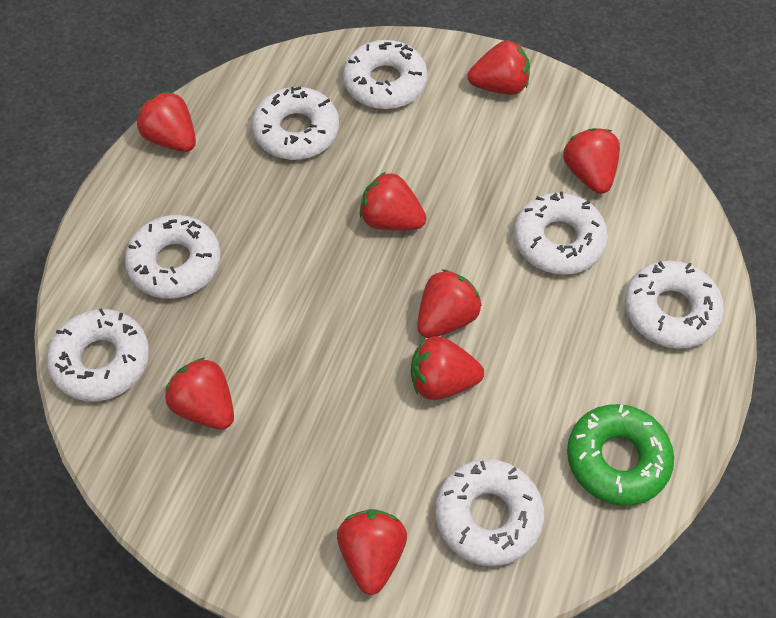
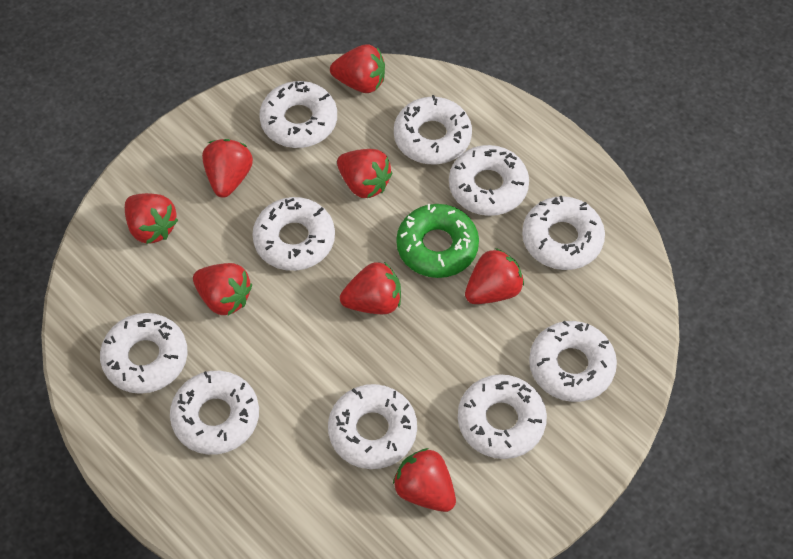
white donut: 7 -> 10

